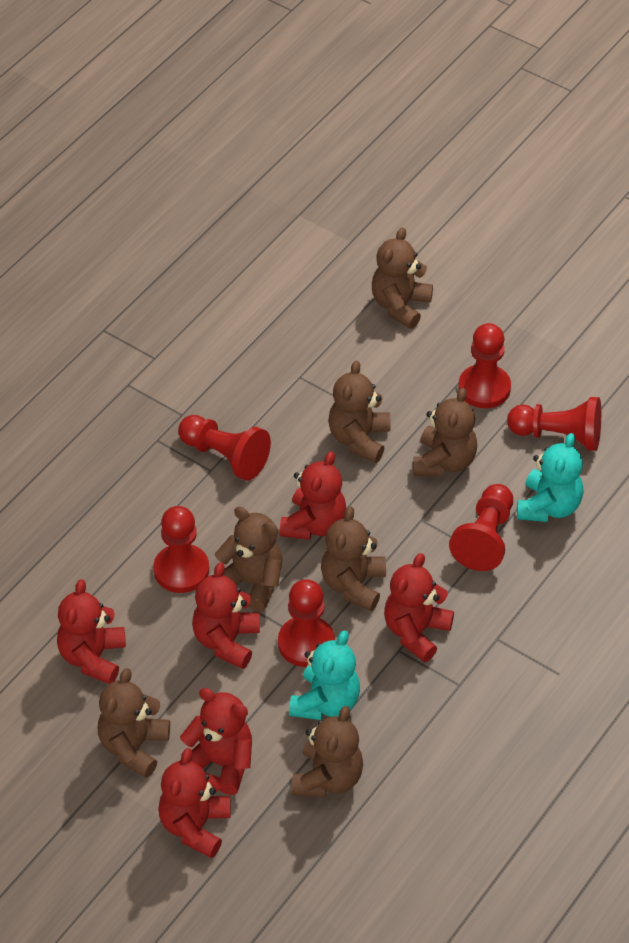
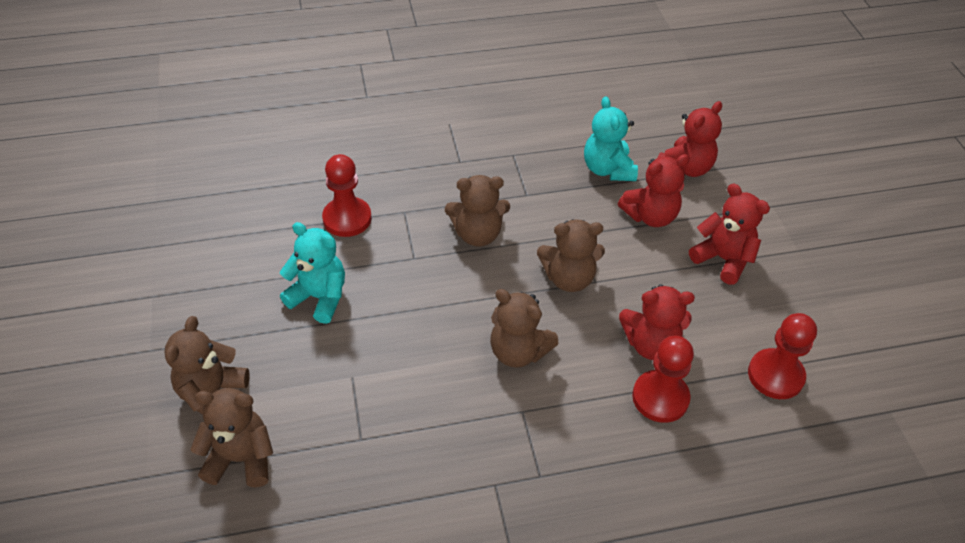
brown teddy bear: 7 -> 5
red pawn: 6 -> 3
red teddy bear: 6 -> 4

